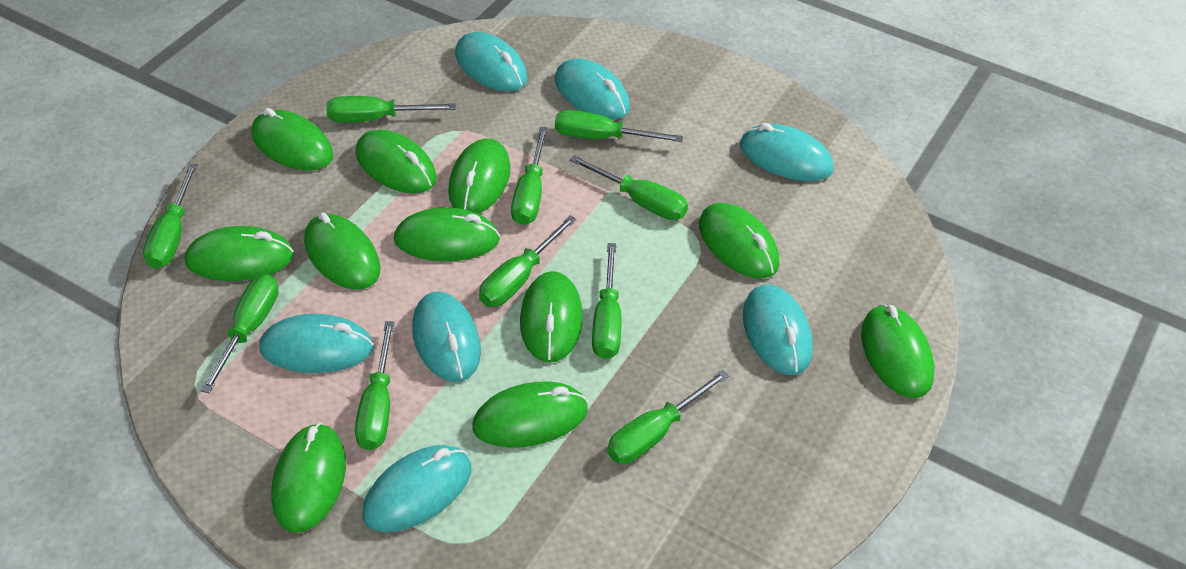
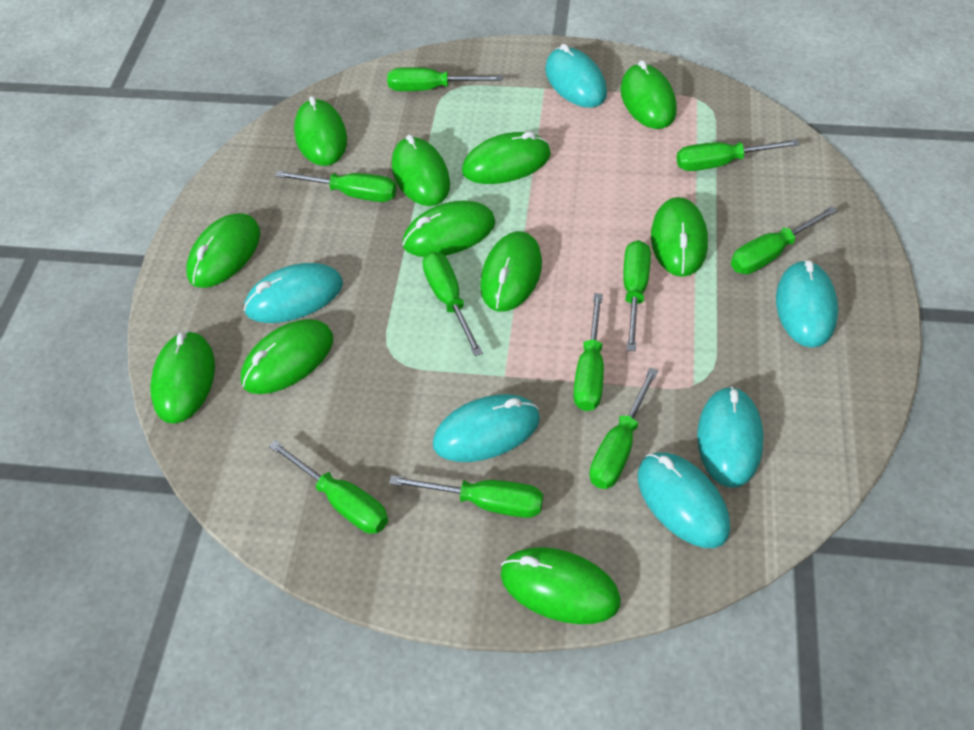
turquoise mouse: 7 -> 6

